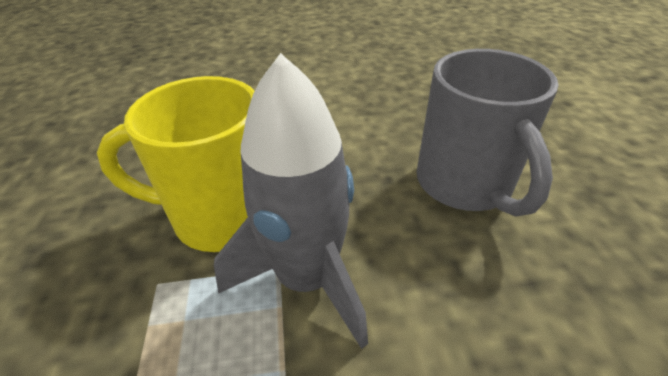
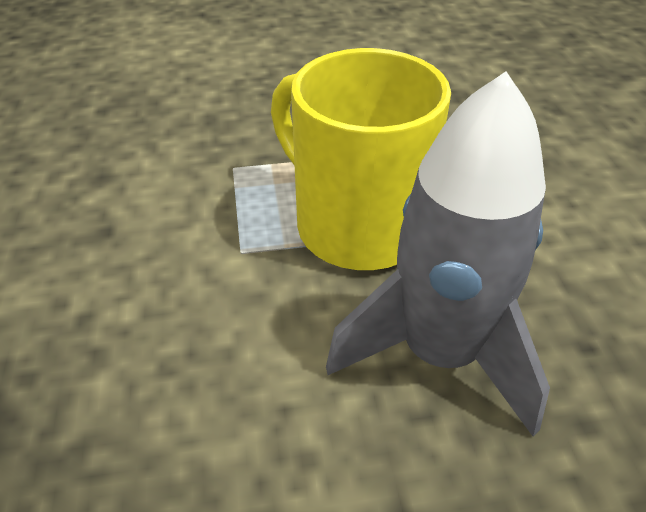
grey mug: 1 -> 0

